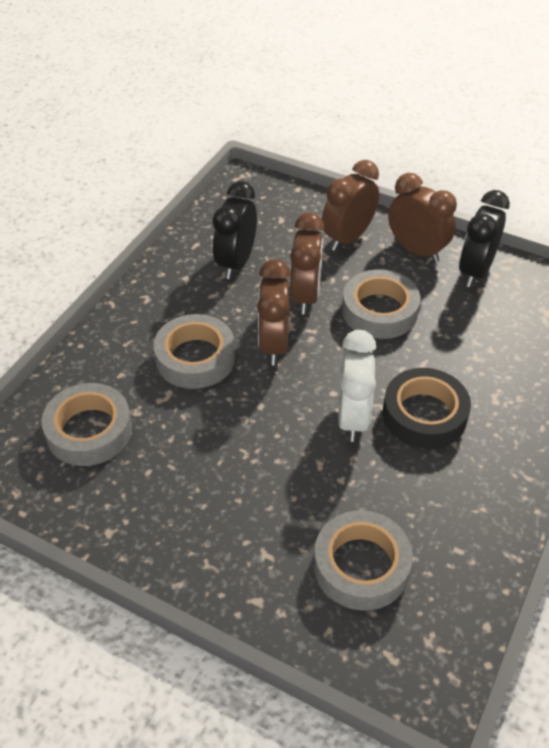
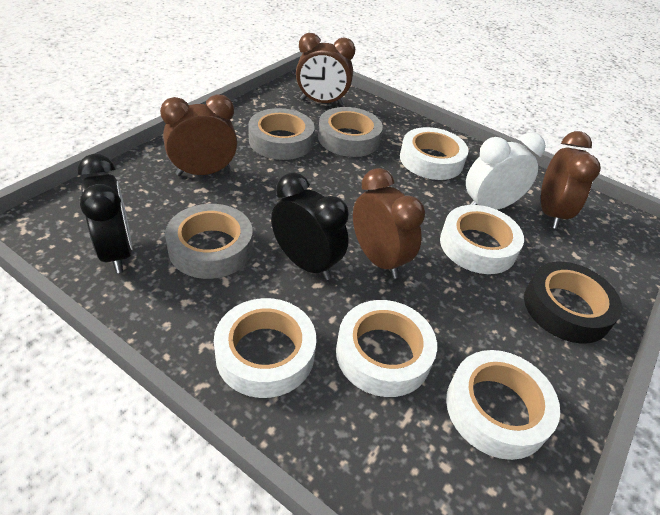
grey tape: 4 -> 3
white tape: 0 -> 5

